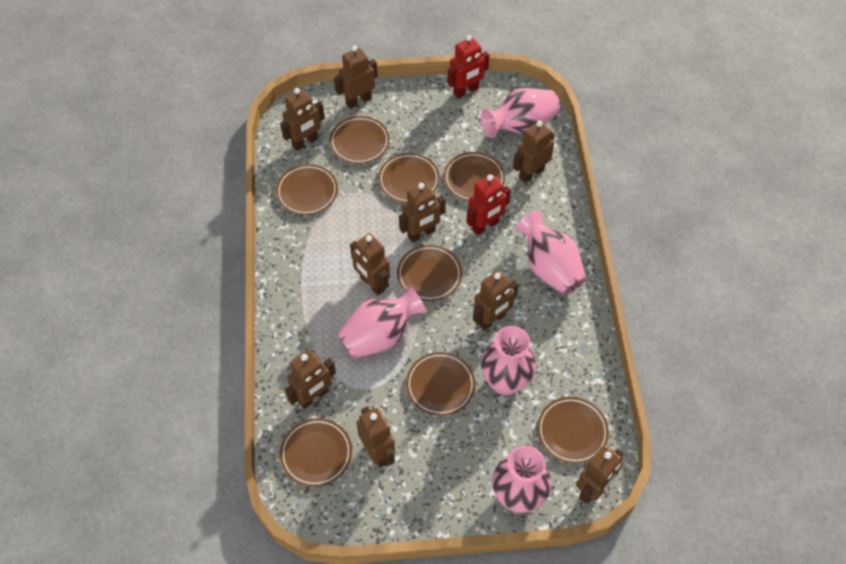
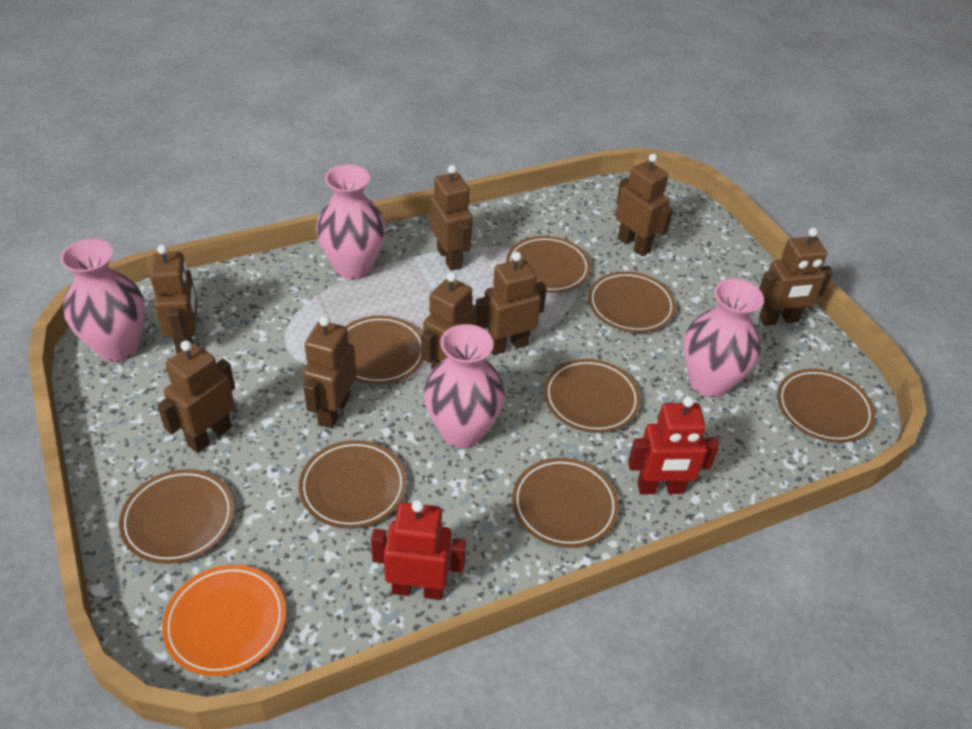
brown robot: 9 -> 8
orange plate: 0 -> 1
pink vase: 5 -> 4

